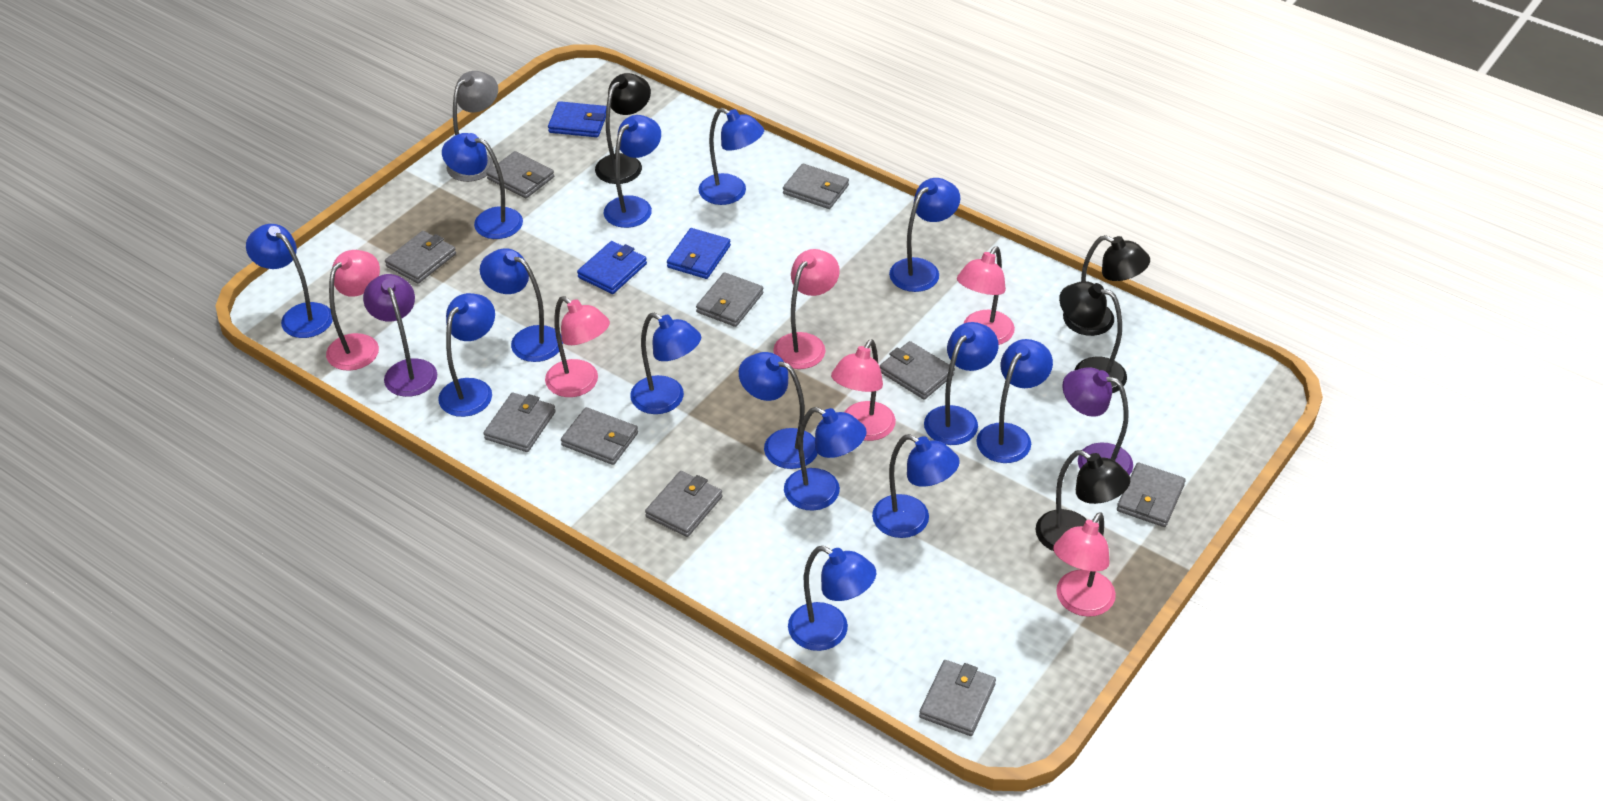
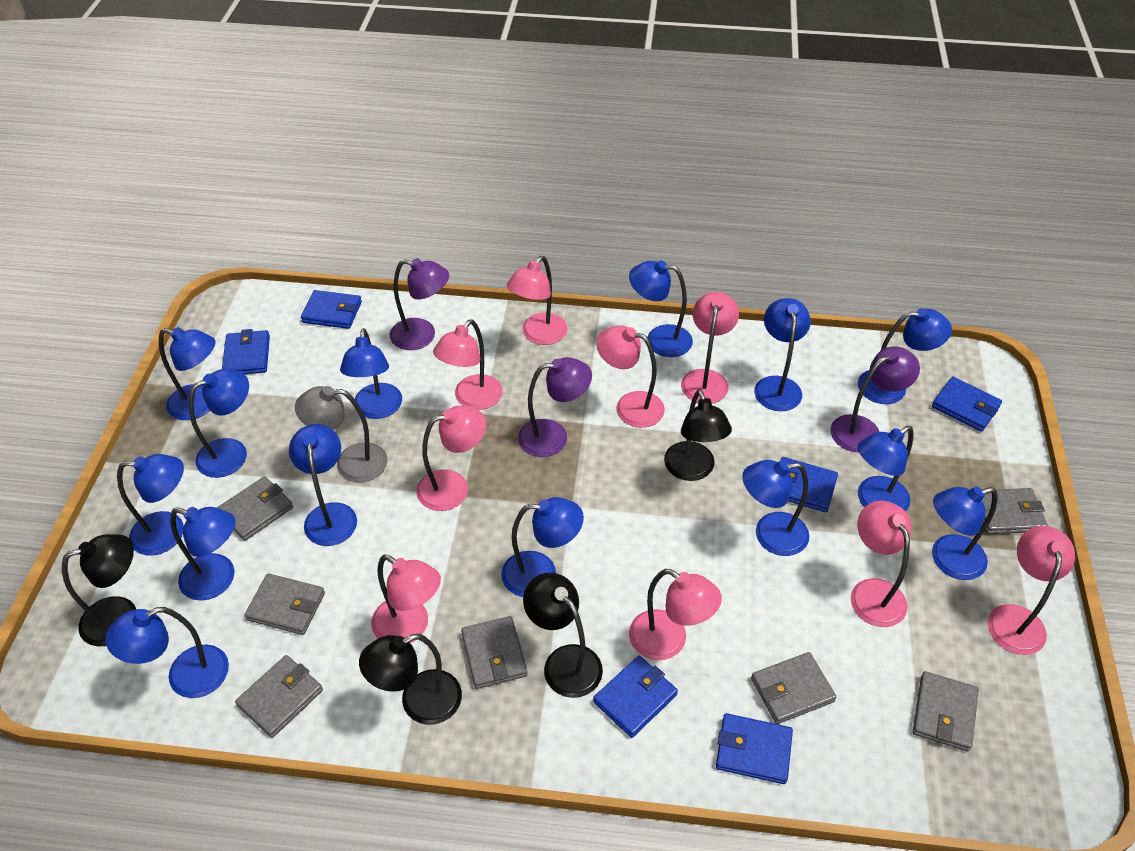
blue wallet: 3 -> 6
grey wallet: 10 -> 7
pink lamp: 6 -> 9
purple lamp: 2 -> 3

